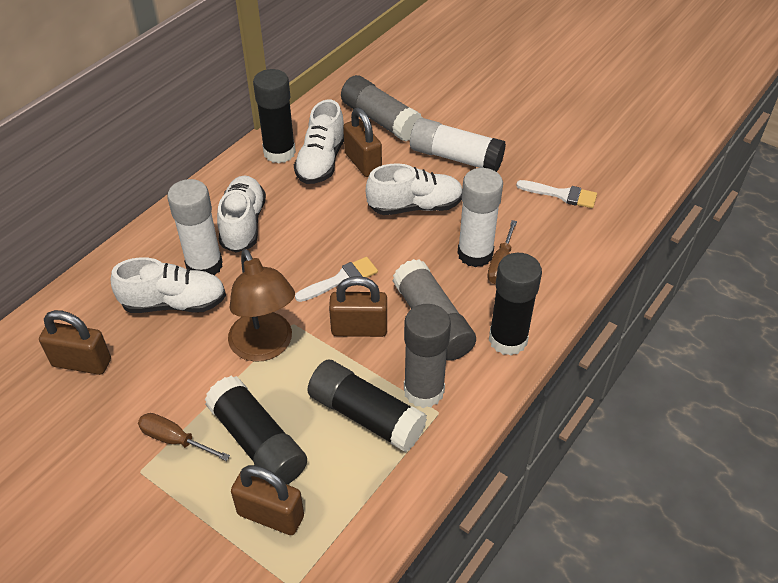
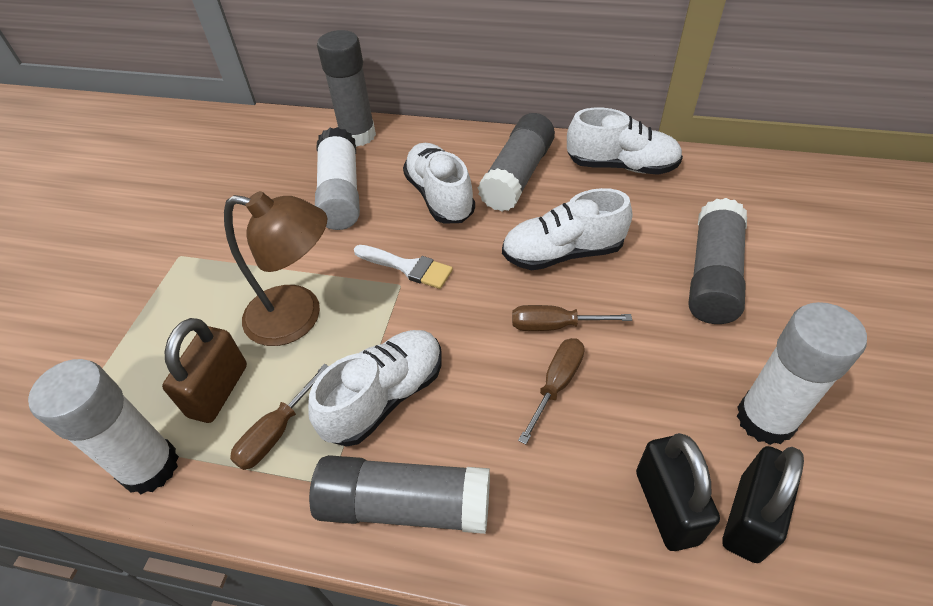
black glue stick: 4 -> 0
black padlock: 0 -> 2
brown padlock: 4 -> 1
brown screwdriver: 2 -> 3
grey glue stick: 3 -> 4
white brush: 2 -> 1

